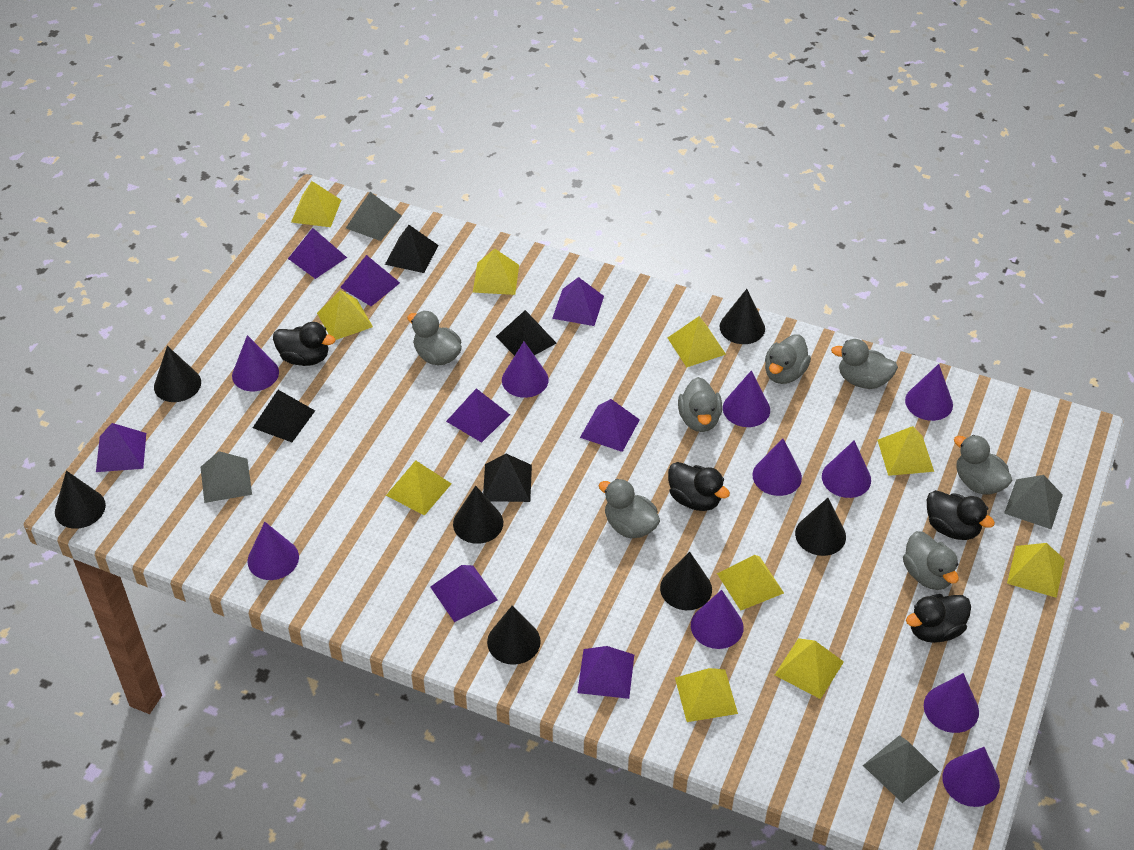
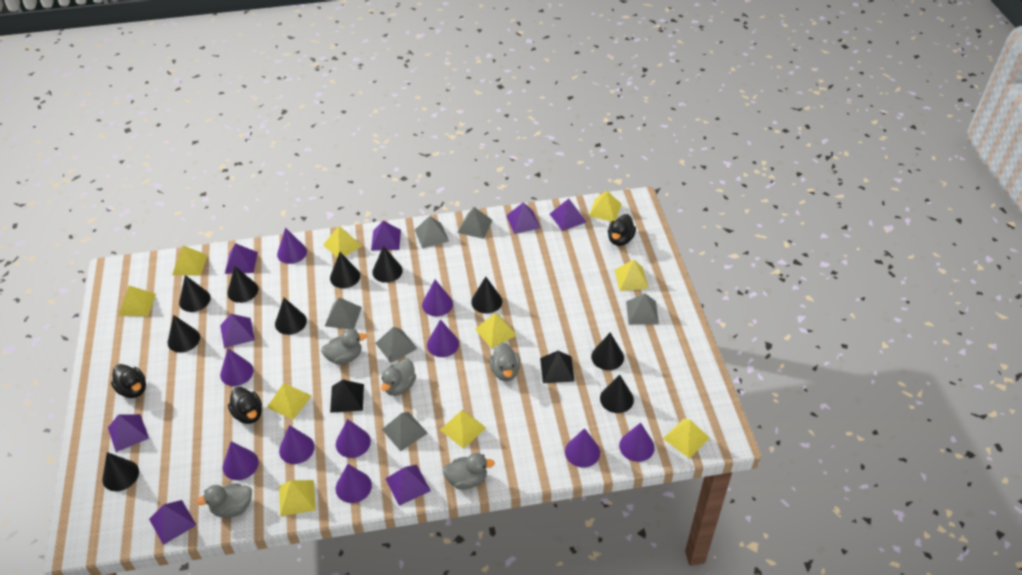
black cone: 7 -> 10
black duck: 4 -> 3
black pyramid: 4 -> 2
grey duck: 7 -> 5
grey pyramid: 4 -> 6

